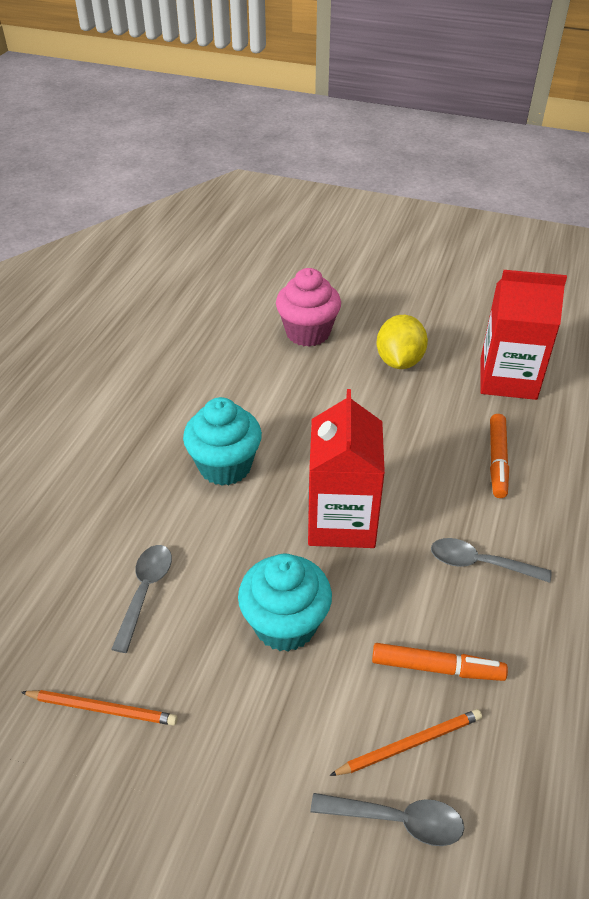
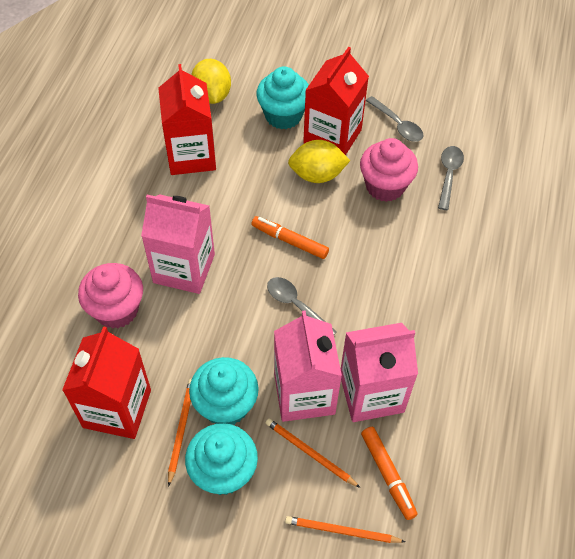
orange pencil: 2 -> 3
pink carton: 0 -> 3
pink cupcake: 1 -> 2
red carton: 2 -> 3
turquoise cupcake: 2 -> 3
yellow lemon: 1 -> 2

